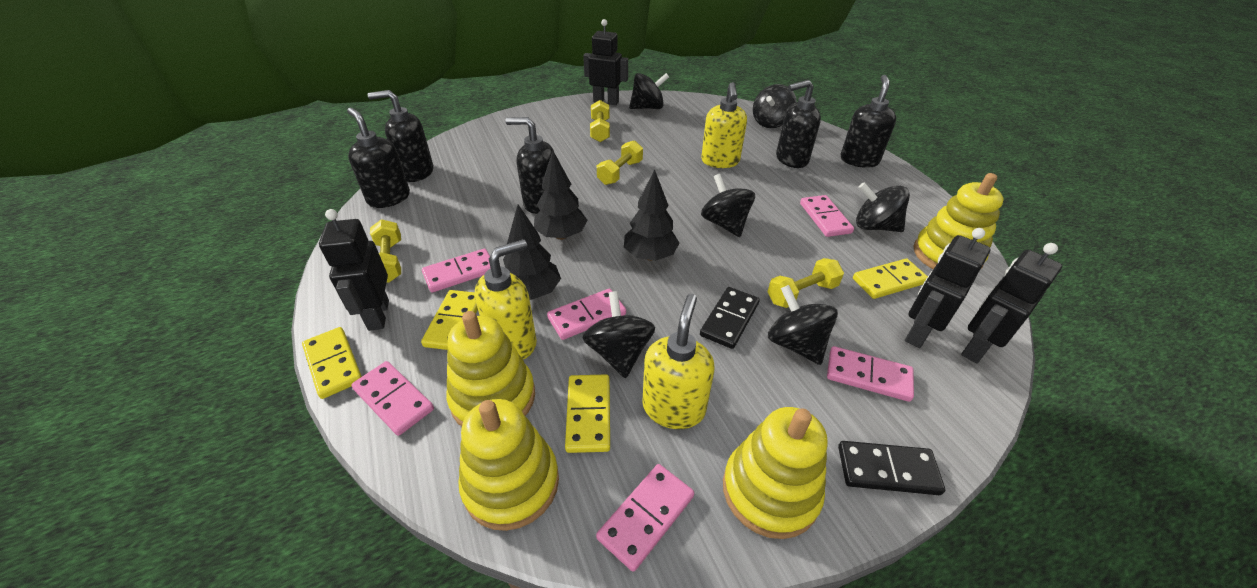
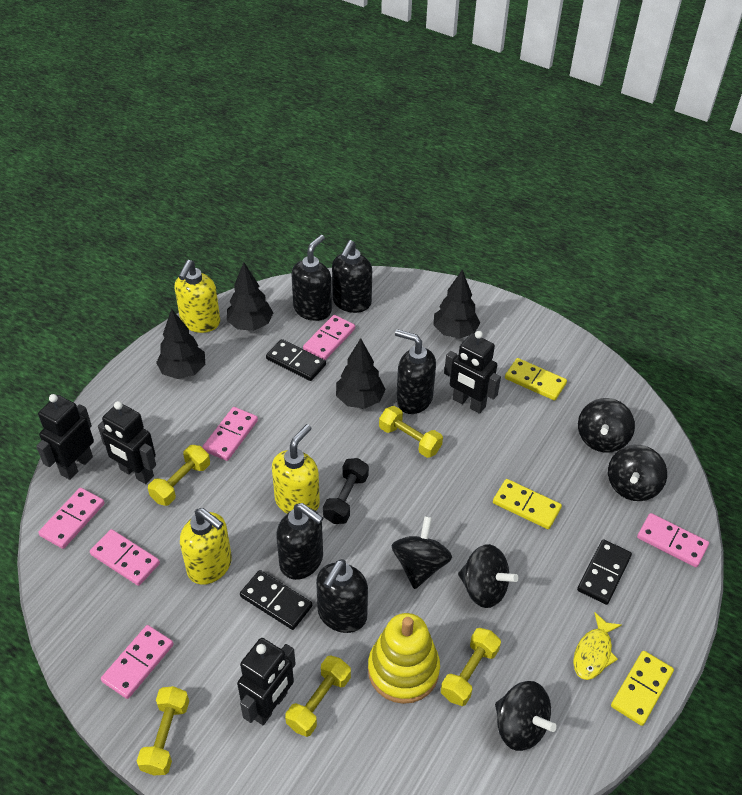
black domino: 2 -> 3
black dumbbell: 0 -> 1
black spinning top: 6 -> 5
black tree: 3 -> 4
yellow domino: 4 -> 3
yellow dumbbell: 4 -> 5
yellow fish: 0 -> 1
yellow stacking toy: 4 -> 1

